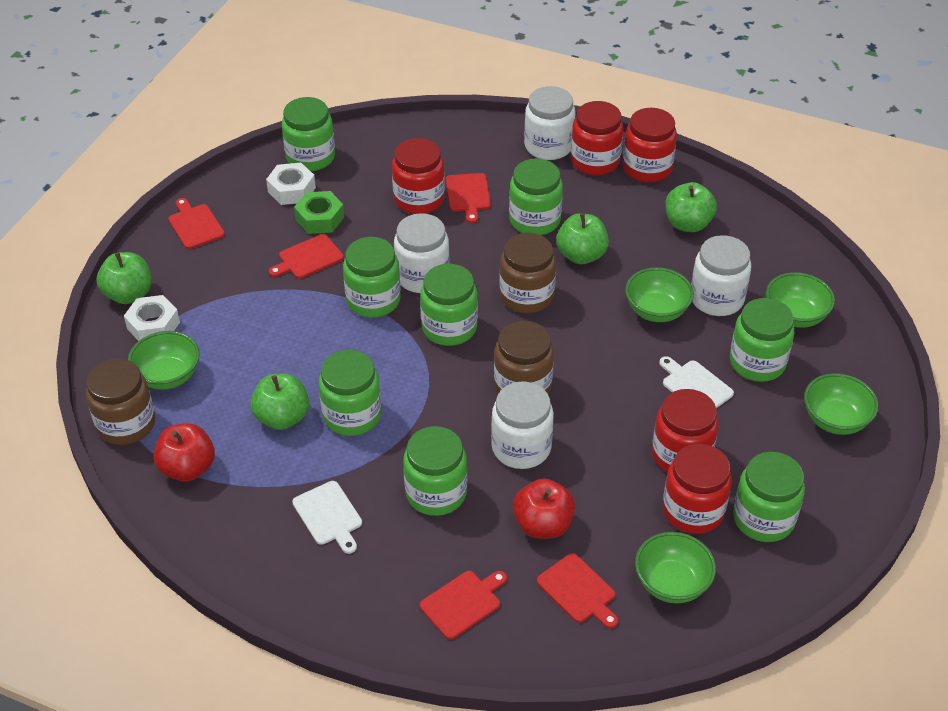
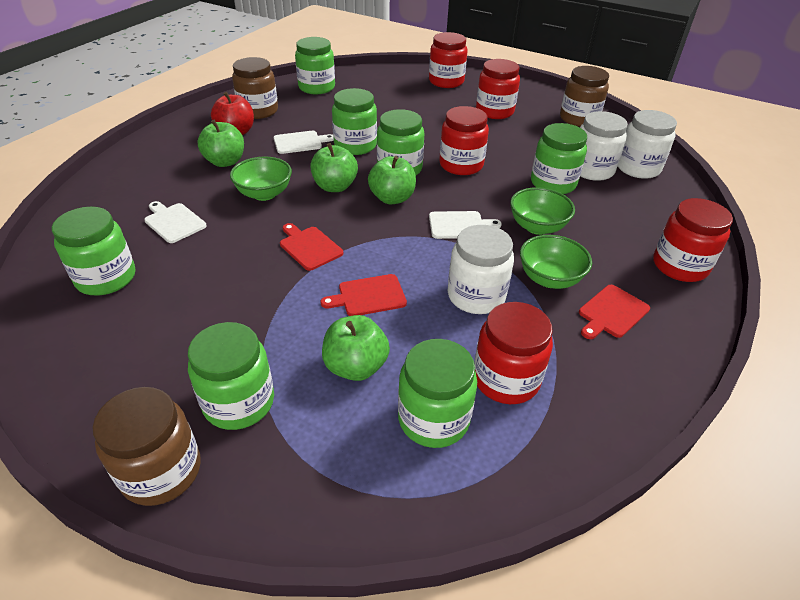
green bowl: 5 -> 3
green jar: 8 -> 7
green nut: 1 -> 0
red apple: 2 -> 1
red cutting board: 5 -> 3
white cutting board: 2 -> 3
white jar: 4 -> 3
white nut: 2 -> 0

